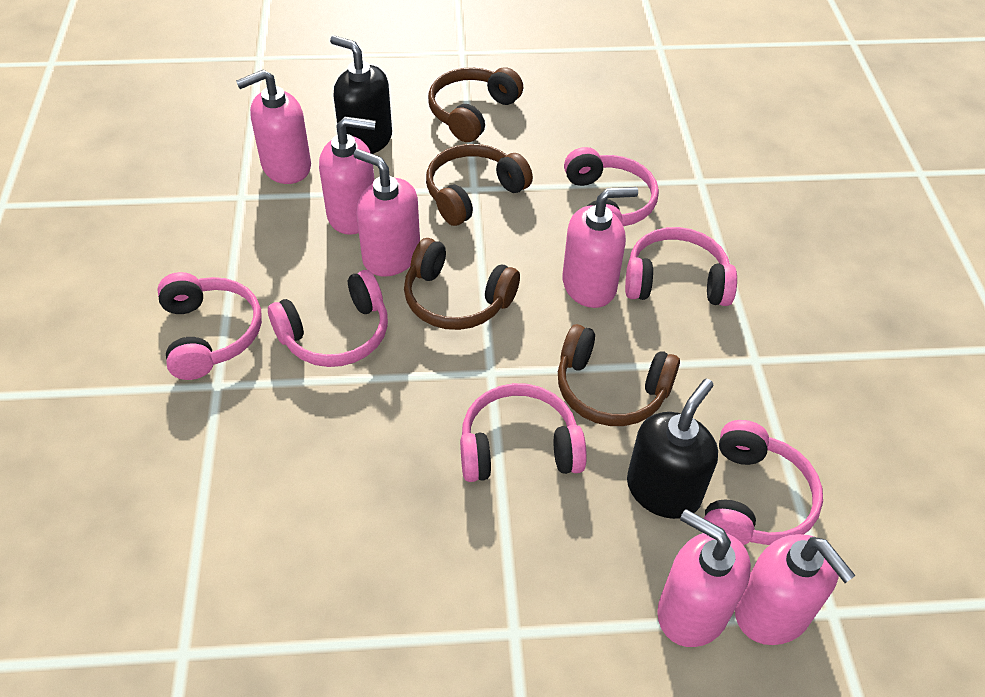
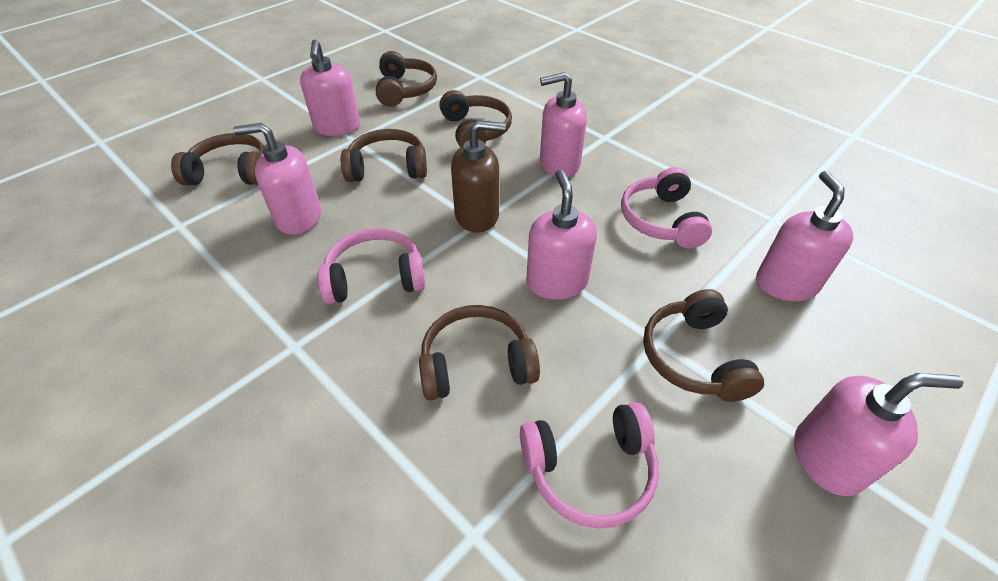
black soap dispenser: 2 -> 0
brown headphones: 4 -> 6
brown soap dispenser: 0 -> 1
pink headphones: 6 -> 3

